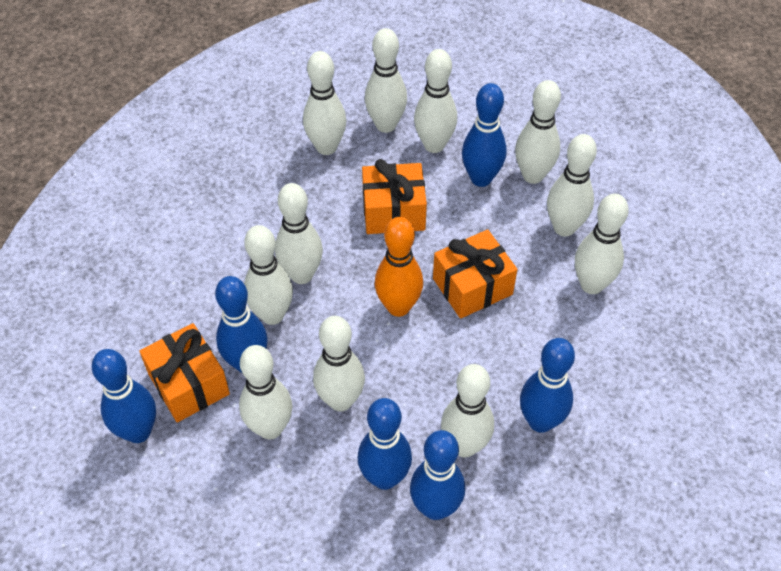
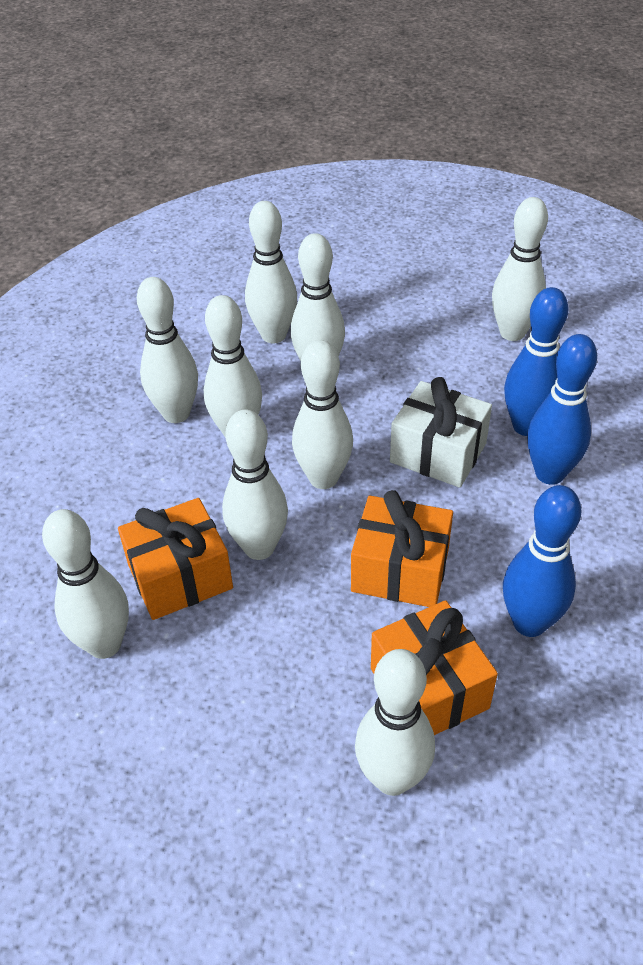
blue bowling pin: 6 -> 3
orange bowling pin: 1 -> 0
white bowling pin: 11 -> 9
white gift: 0 -> 1

